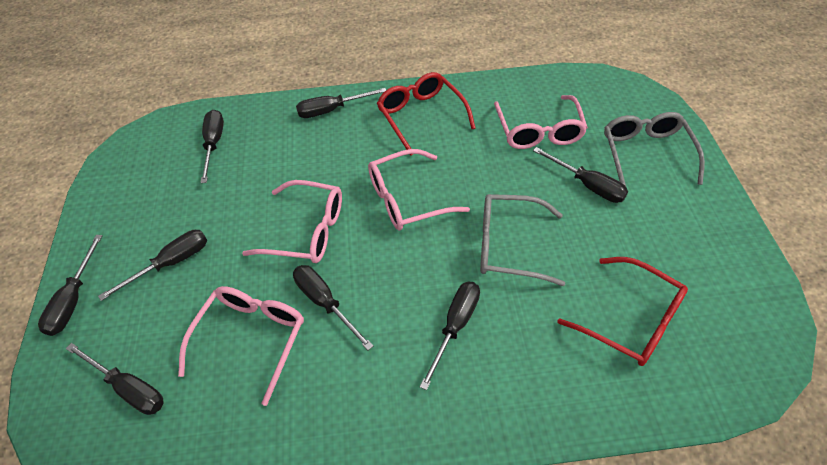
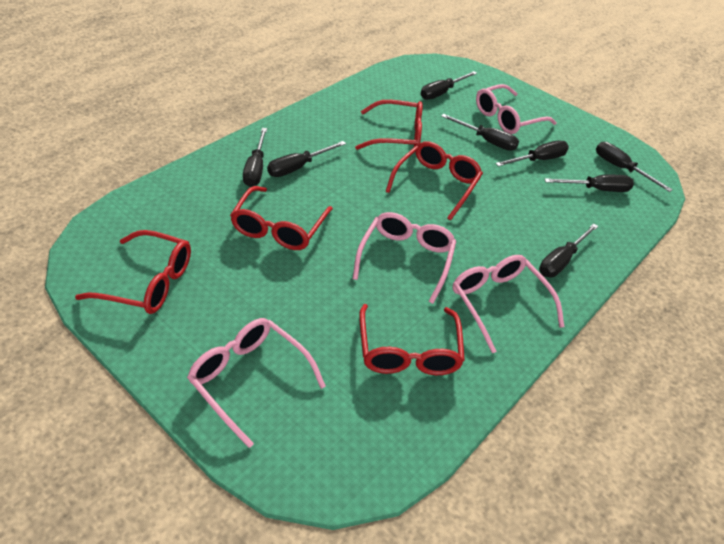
grey glasses: 2 -> 0
red glasses: 2 -> 5

